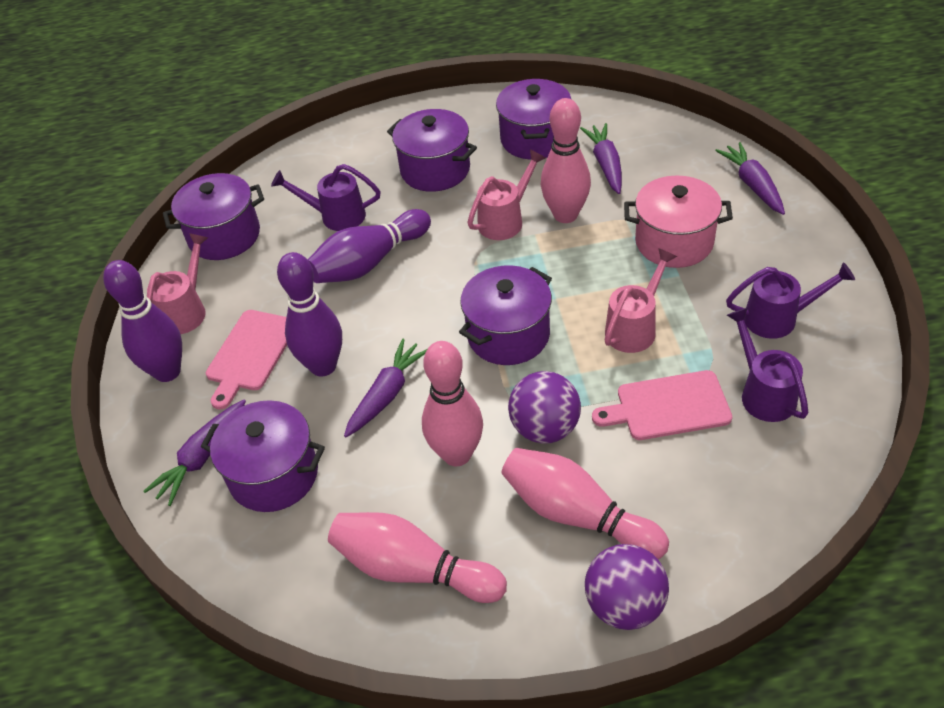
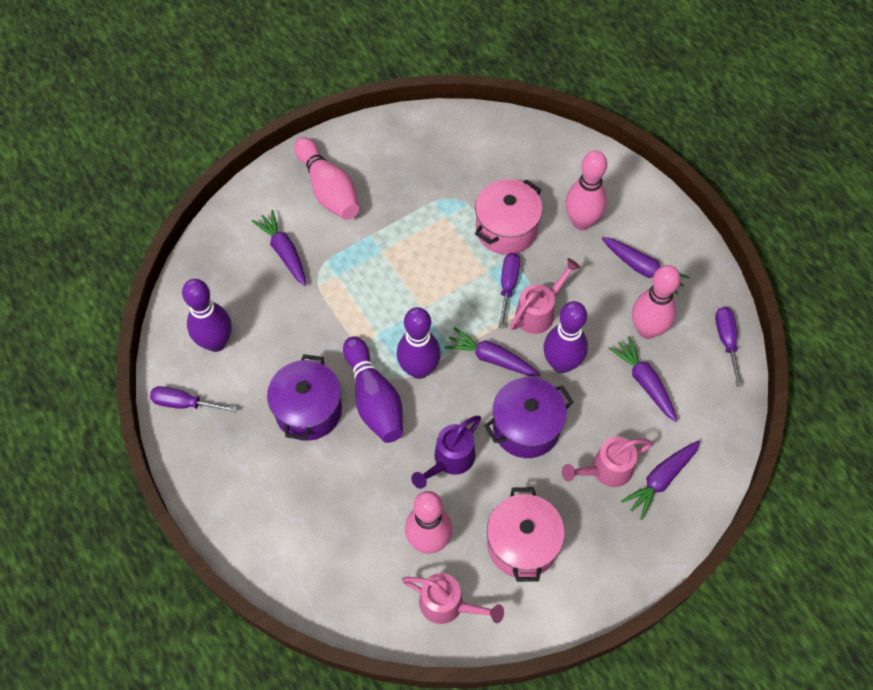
pink cutting board: 2 -> 0
pink pot: 1 -> 2
purple ball: 2 -> 0
purple bowling pin: 3 -> 4
purple carrot: 4 -> 5
purple pot: 5 -> 2
purple screwdriver: 0 -> 3
purple watering can: 3 -> 1

